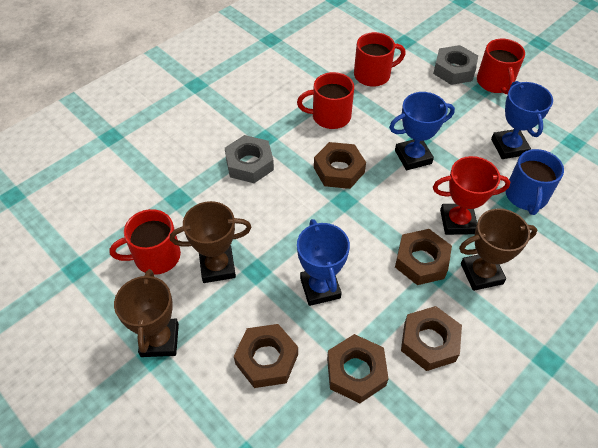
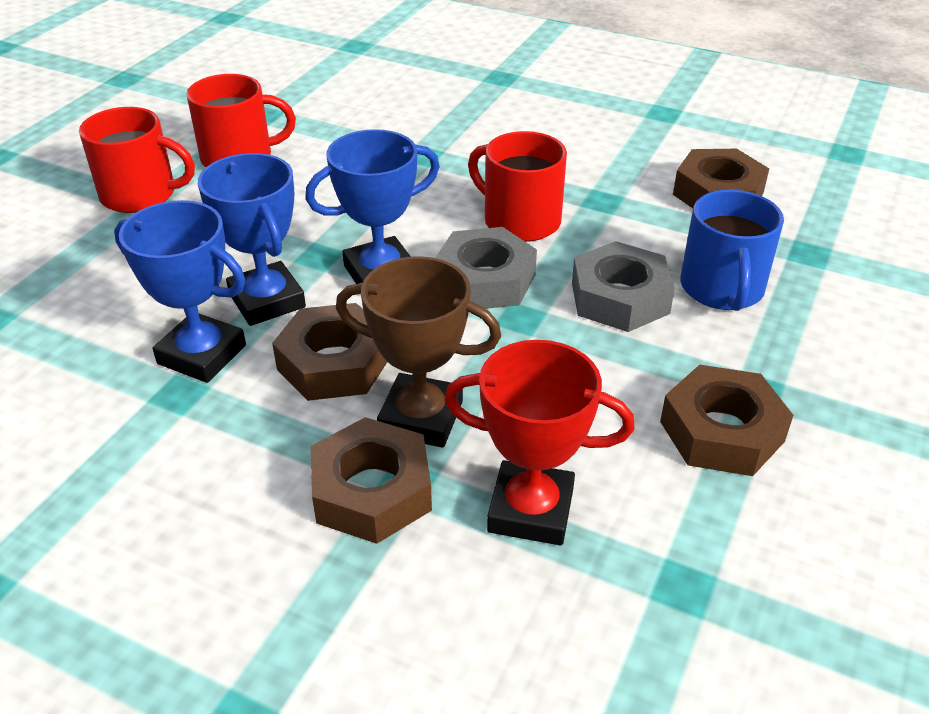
brown nut: 5 -> 4
brown trophy: 3 -> 1
red mug: 4 -> 3

